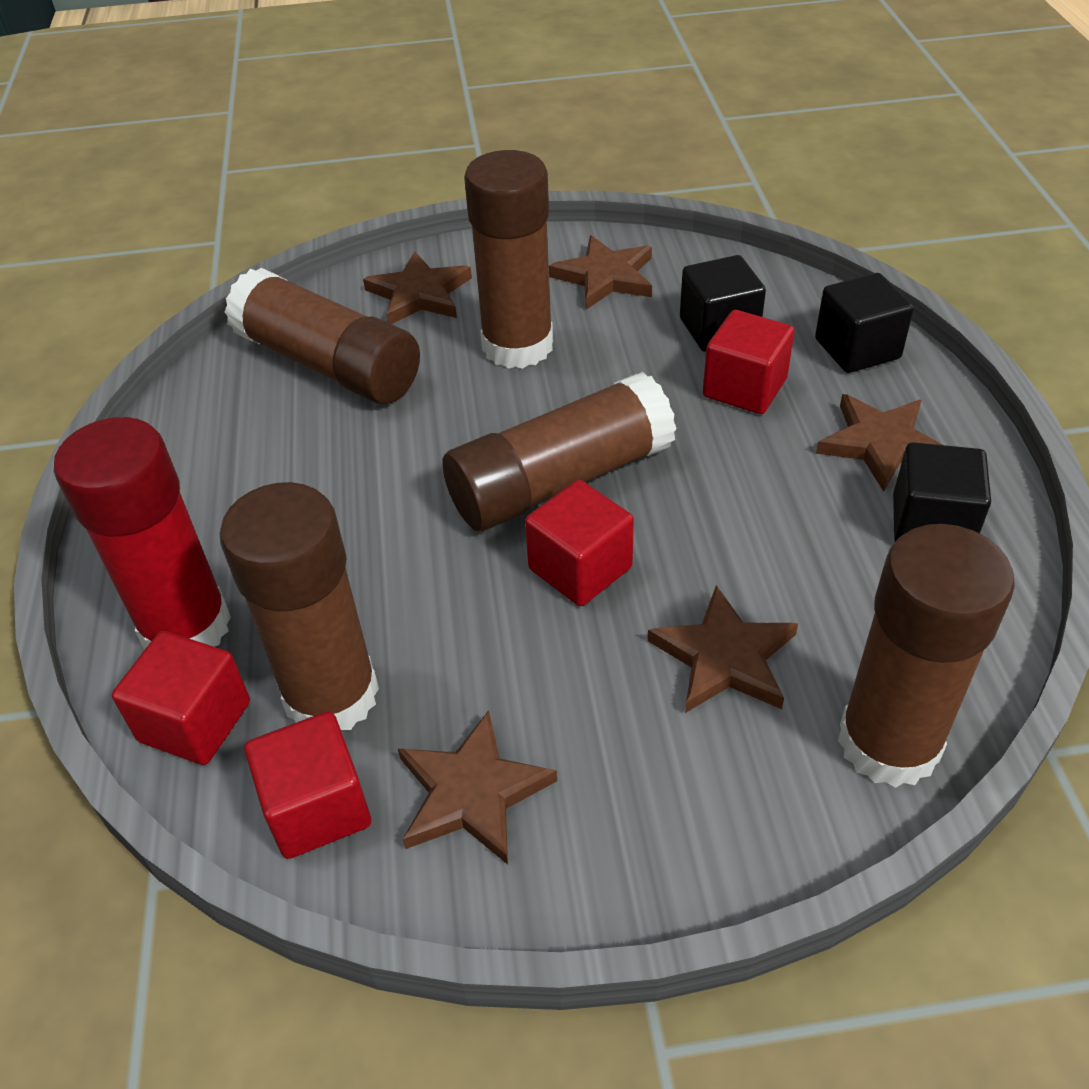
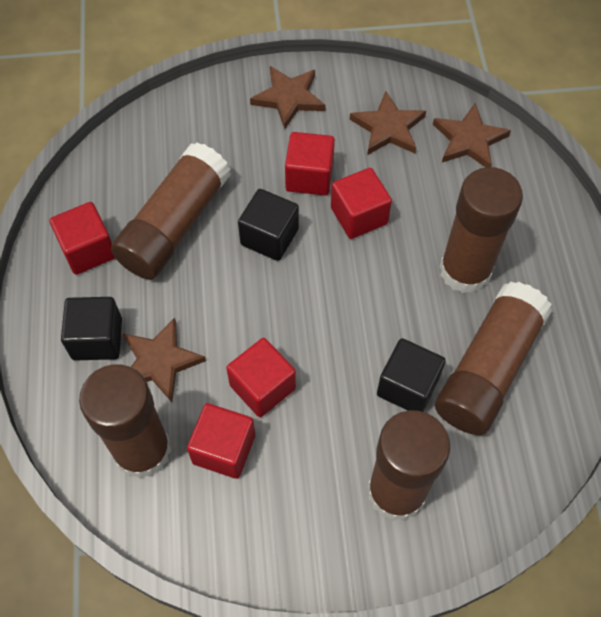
brown star: 5 -> 4
red cube: 4 -> 5
red glue stick: 1 -> 0

